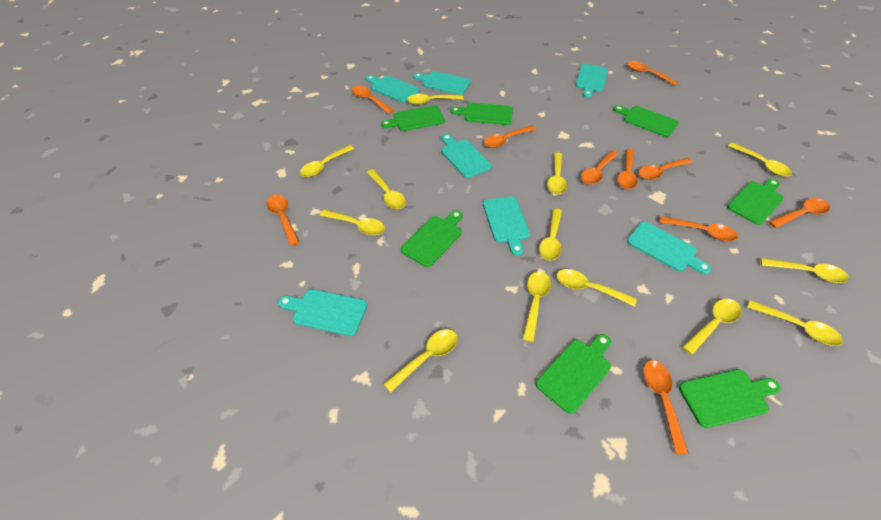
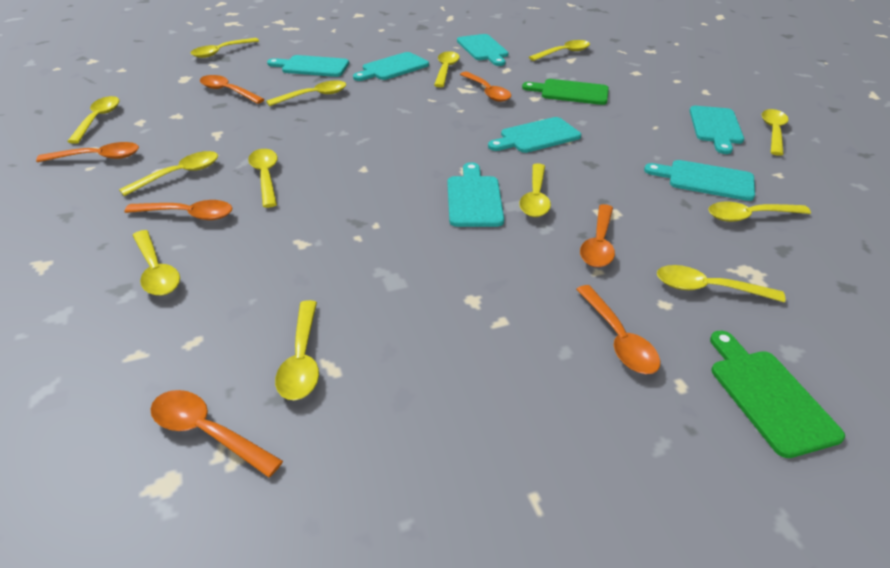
green cutting board: 7 -> 2
orange spoon: 10 -> 7

